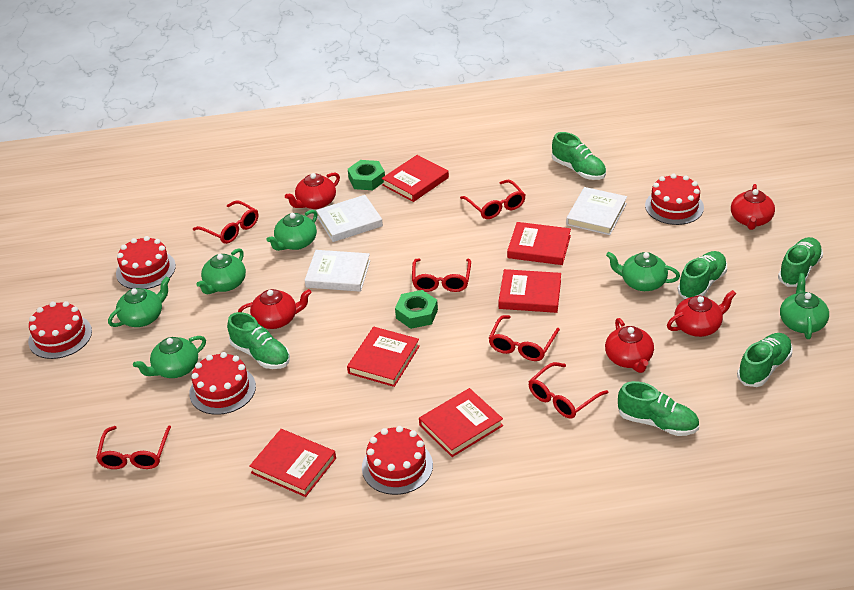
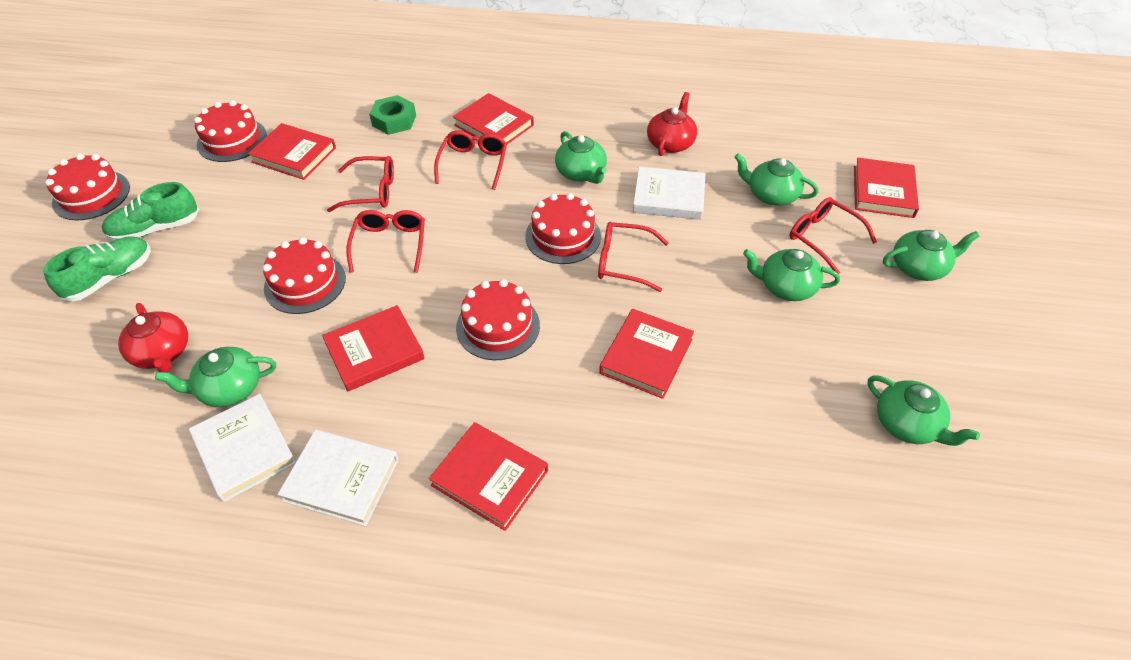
green nut: 2 -> 1
green shoe: 6 -> 2
red glasses: 6 -> 5
red teapot: 5 -> 2

